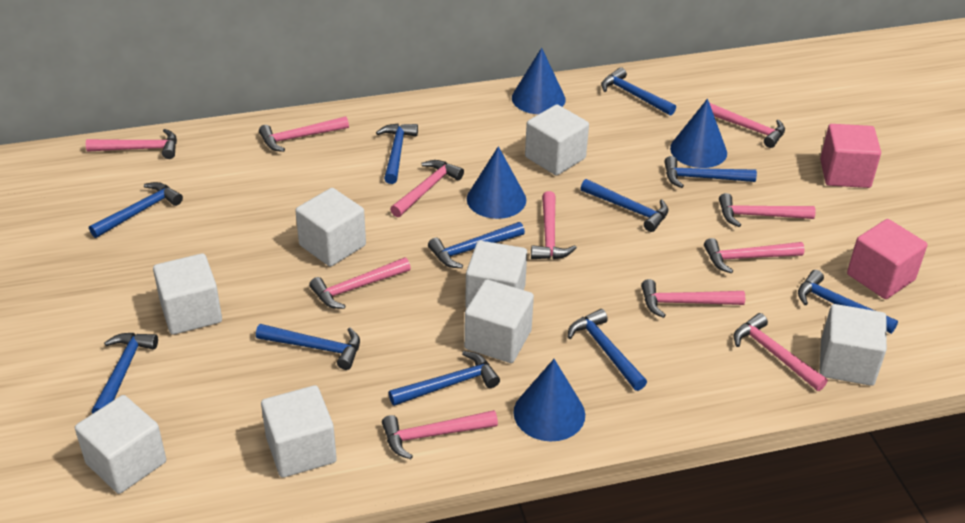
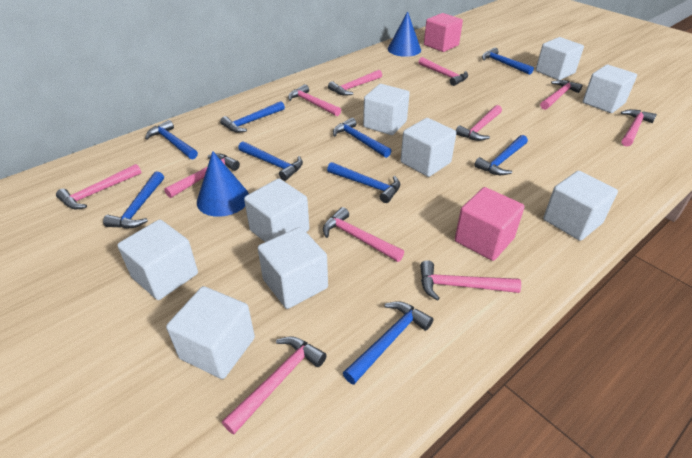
blue cone: 4 -> 2
blue hammer: 11 -> 9
white cube: 8 -> 9

